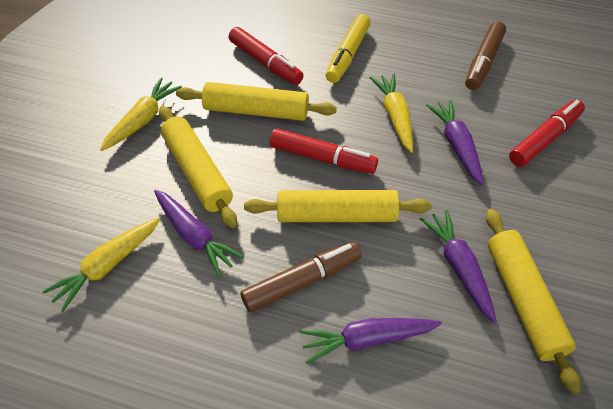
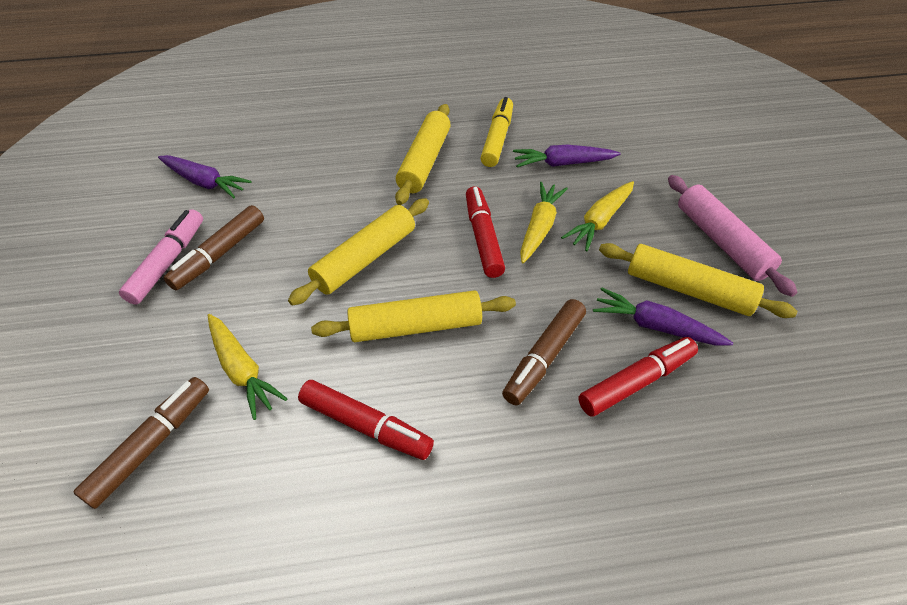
brown marker: 2 -> 3
pink marker: 0 -> 1
pink rolling pin: 0 -> 1
purple carrot: 4 -> 3

